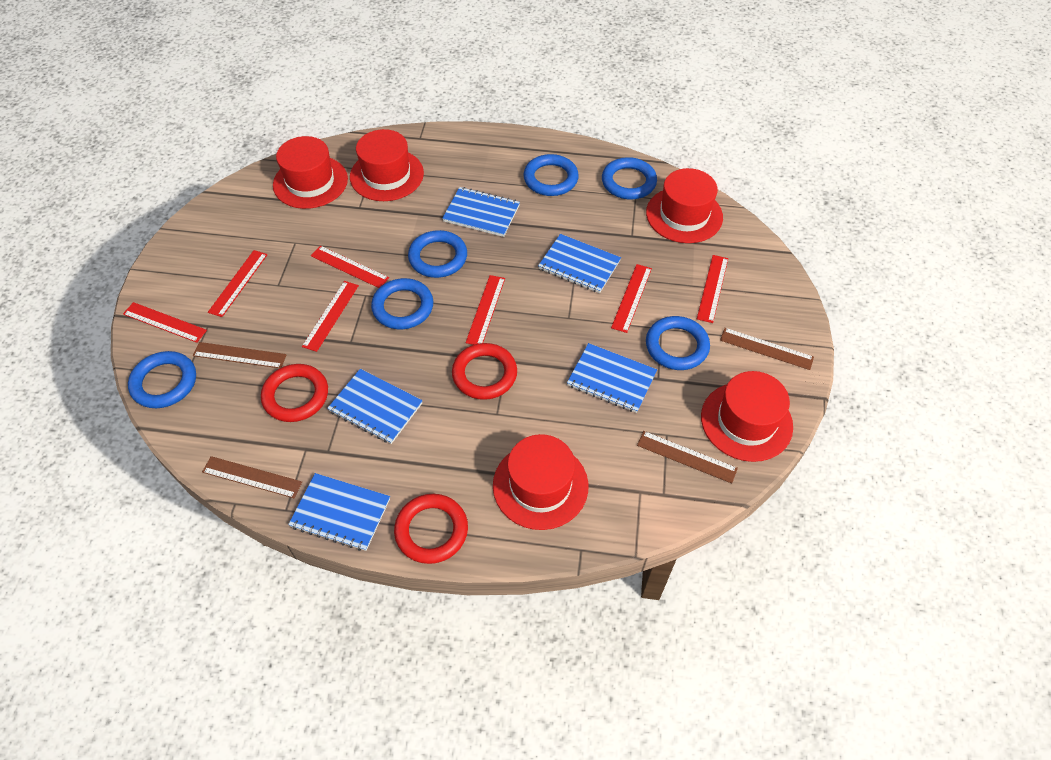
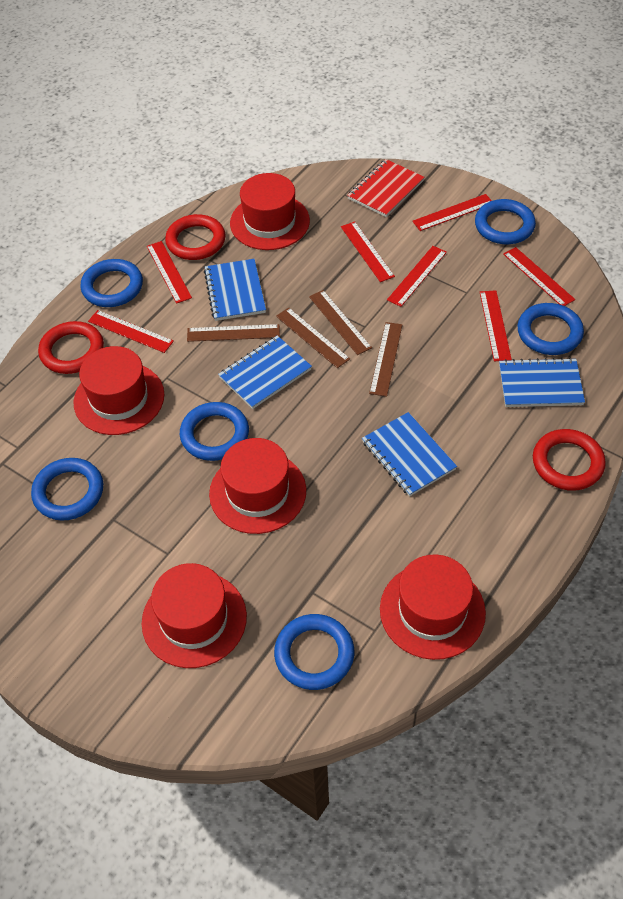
blue notebook: 5 -> 4
red notebook: 0 -> 1

